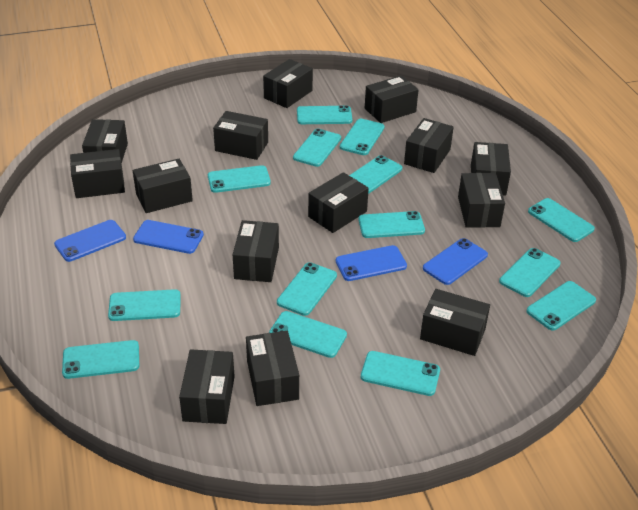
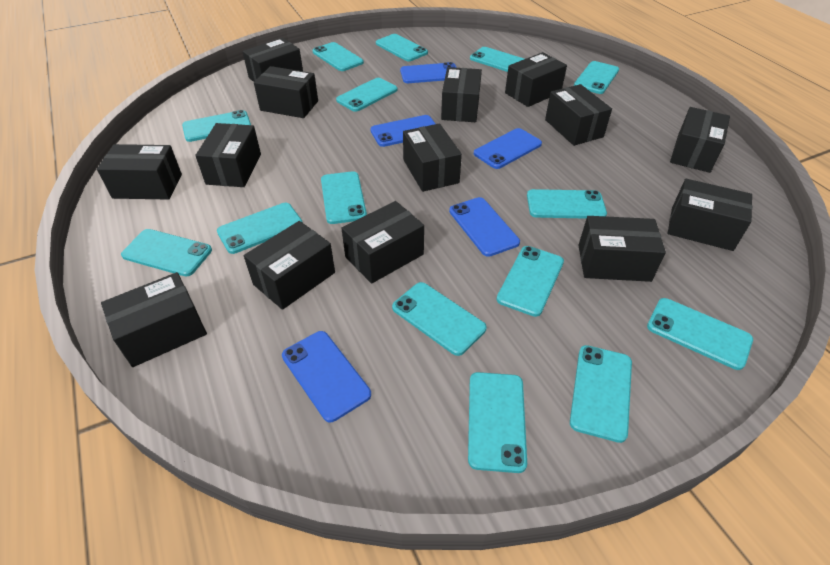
blue phone: 4 -> 5
turquoise phone: 14 -> 15

